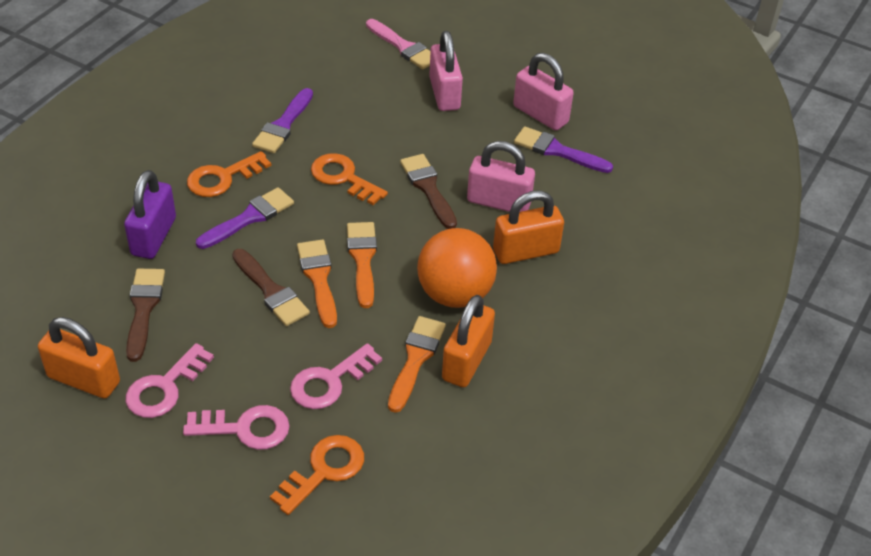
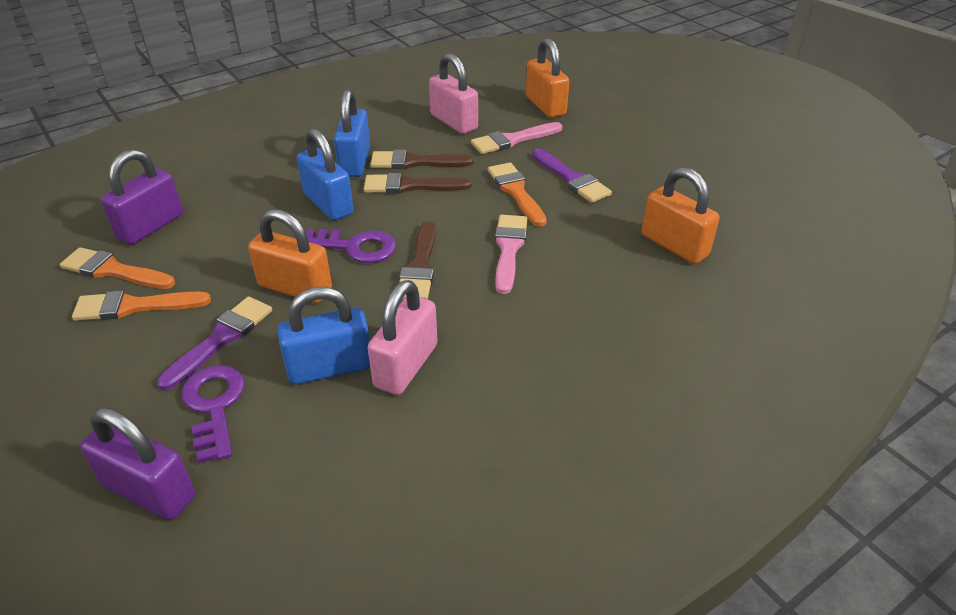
blue padlock: 0 -> 3
orange ball: 1 -> 0
orange key: 3 -> 0
pink brush: 1 -> 2
pink key: 3 -> 0
pink padlock: 3 -> 2
purple brush: 3 -> 2
purple key: 0 -> 2
purple padlock: 1 -> 2

